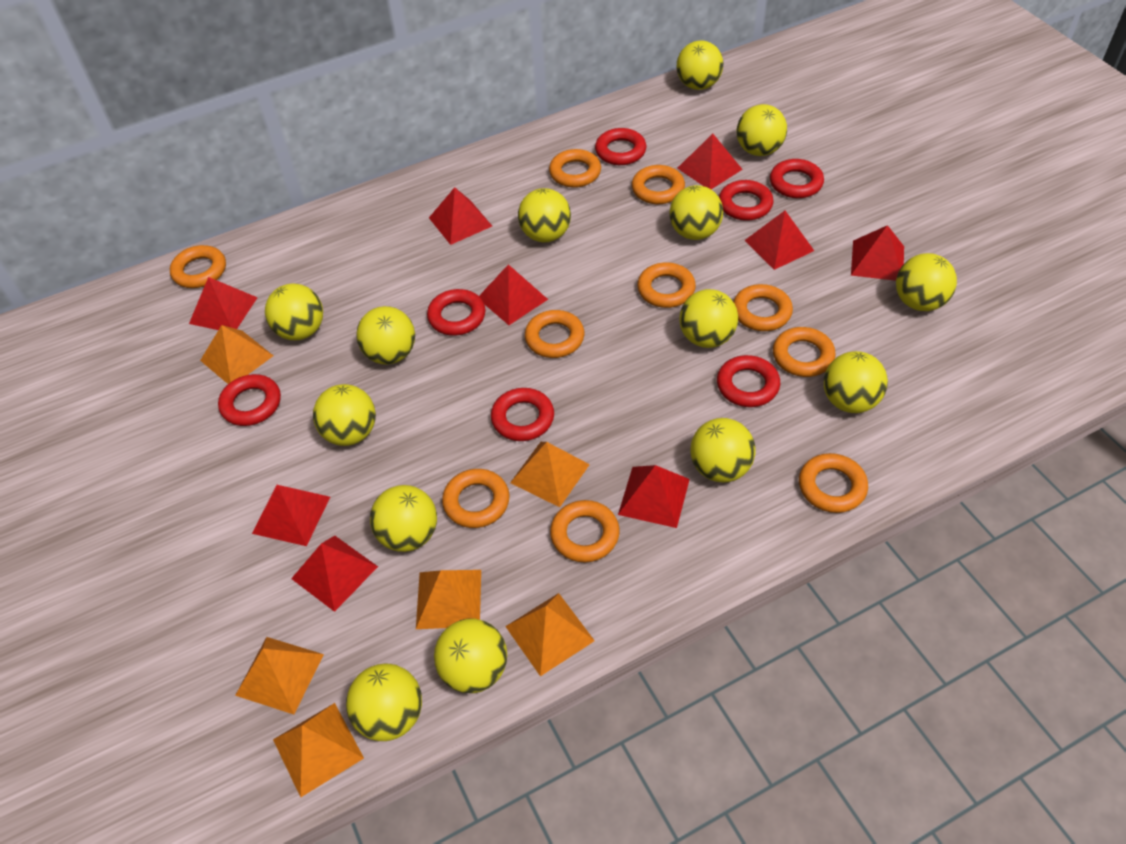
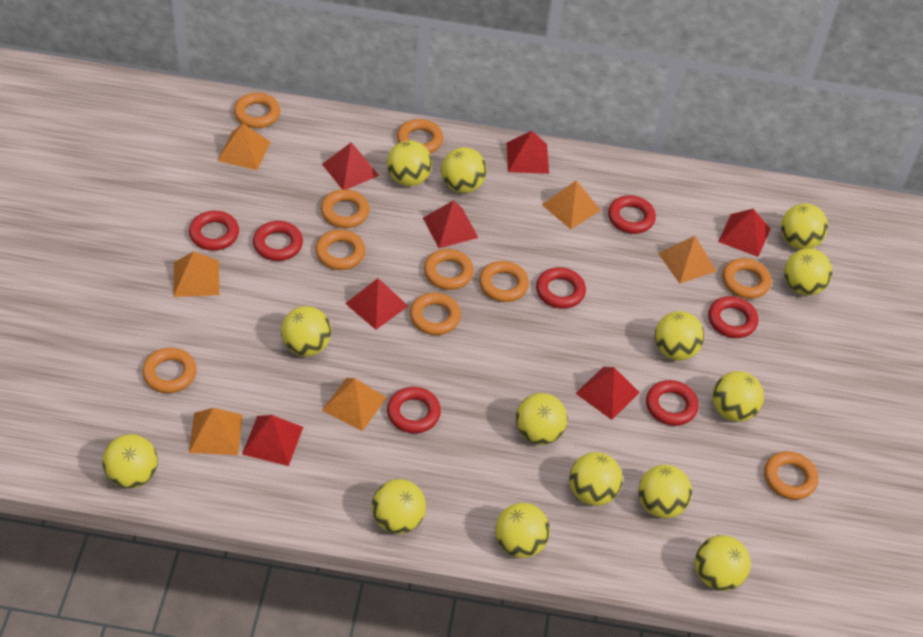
red pyramid: 9 -> 7

